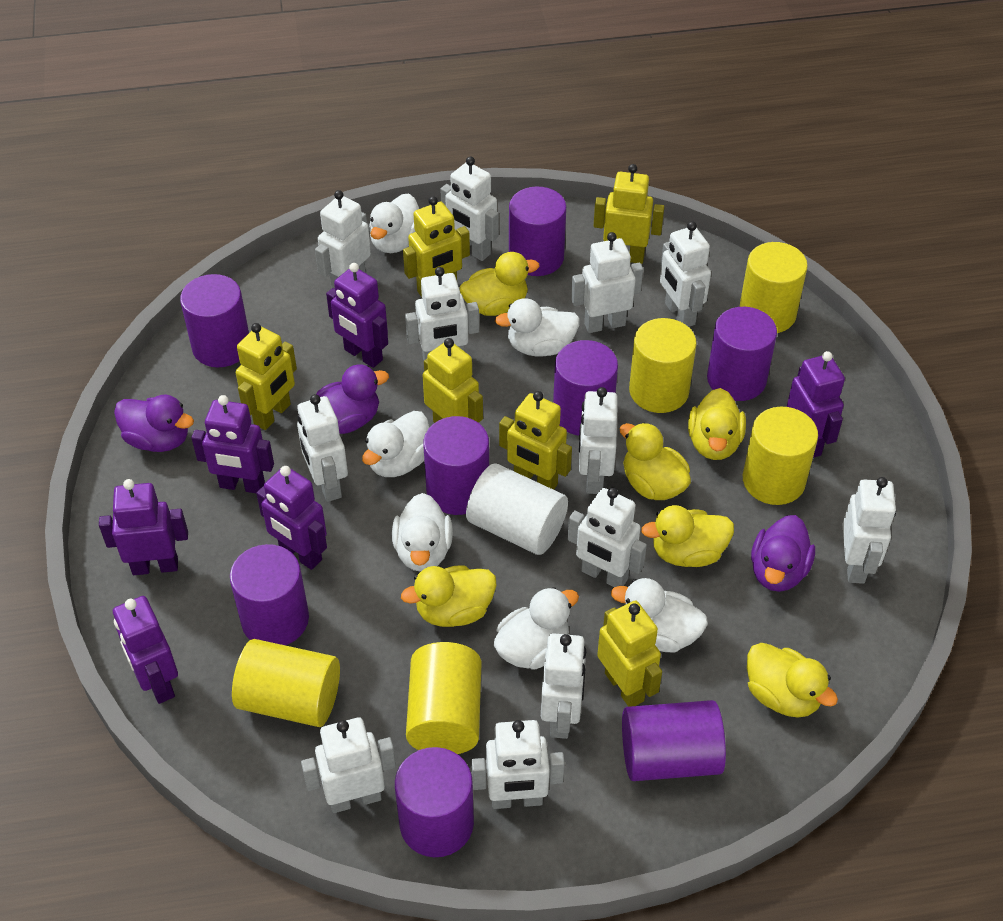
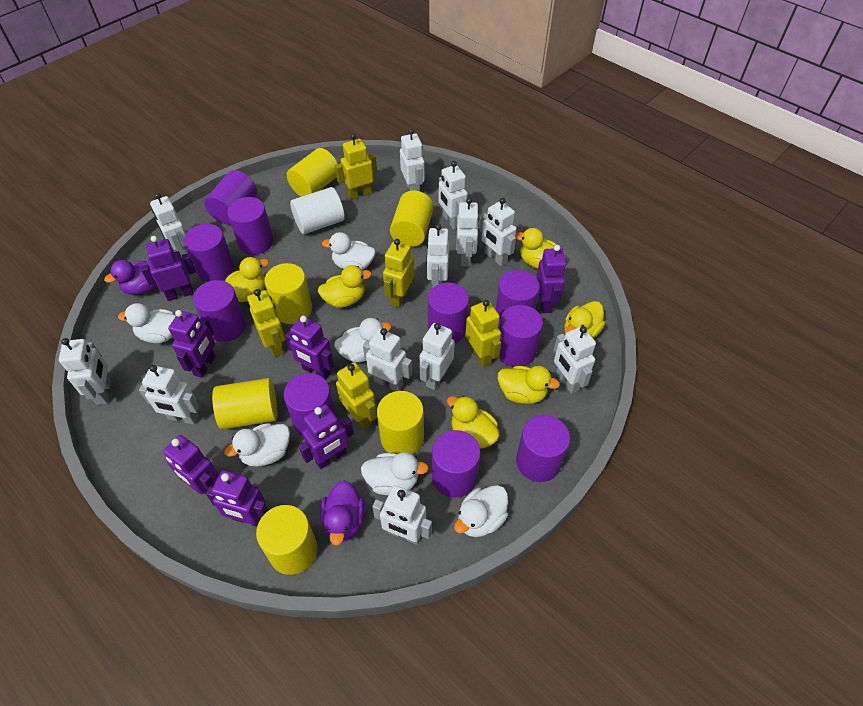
purple cylinder: 8 -> 10
purple duck: 3 -> 2
purple robot: 6 -> 7
yellow cylinder: 5 -> 6
yellow robot: 6 -> 5

